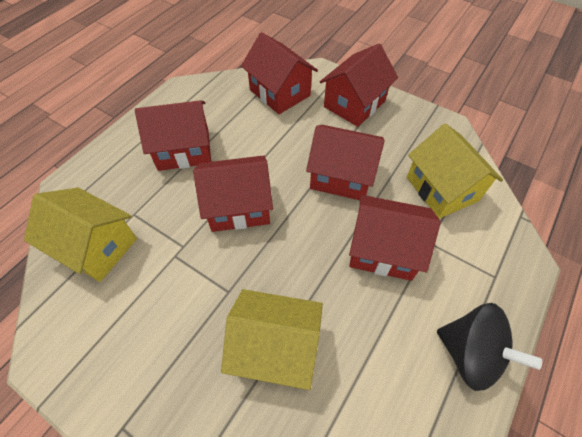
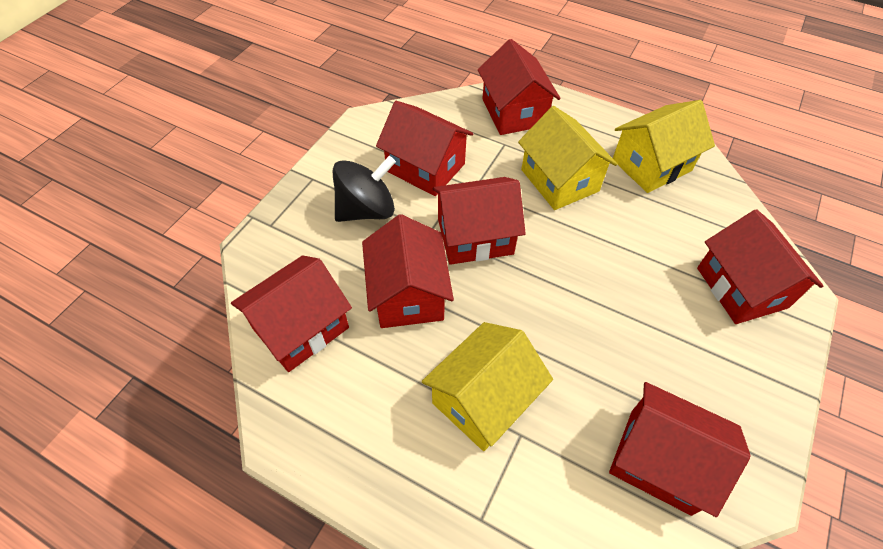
red house: 6 -> 7

